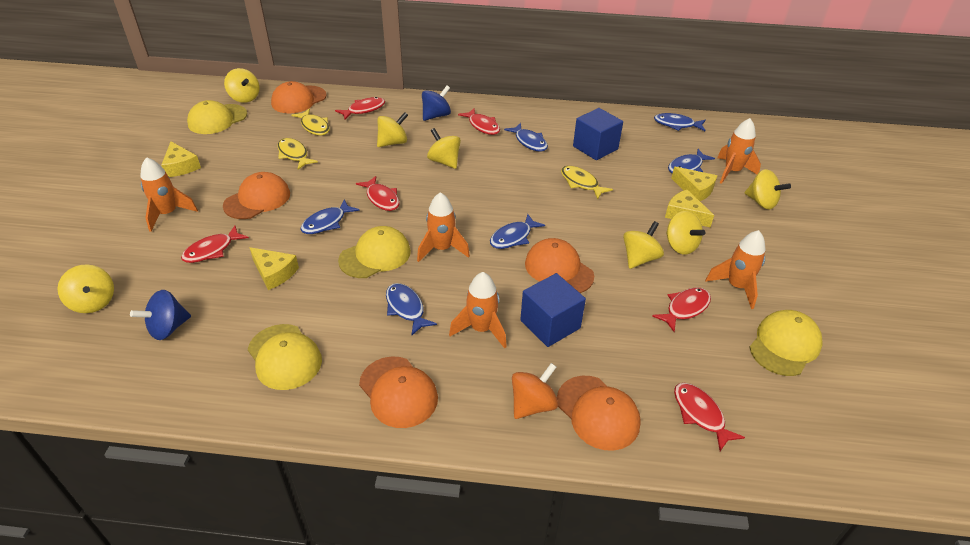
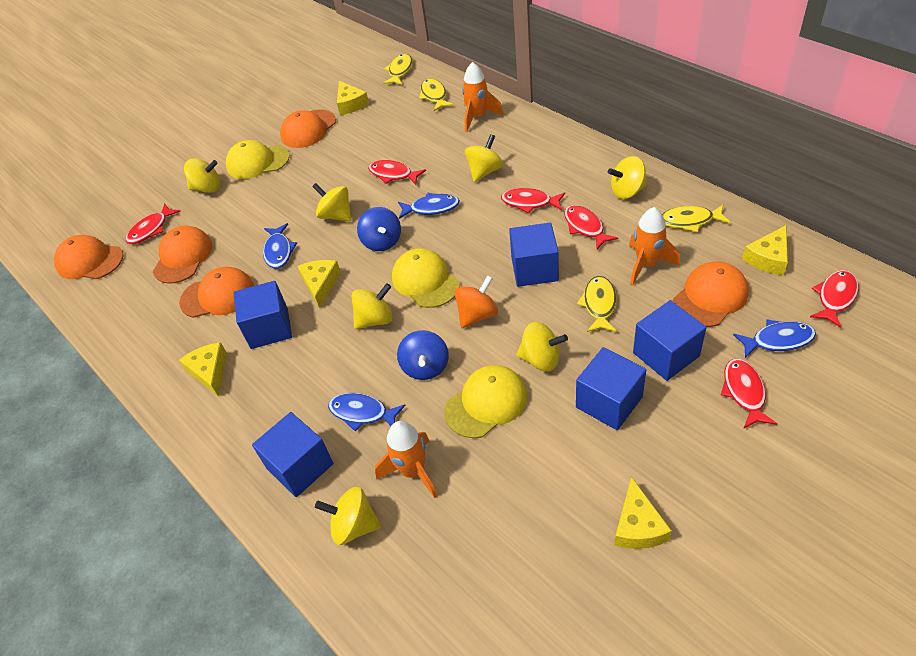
blue cube: 2 -> 5
blue fish: 6 -> 4
orange rocket: 5 -> 3
yellow cap: 4 -> 3
yellow cheese: 4 -> 5
yellow fish: 3 -> 4

